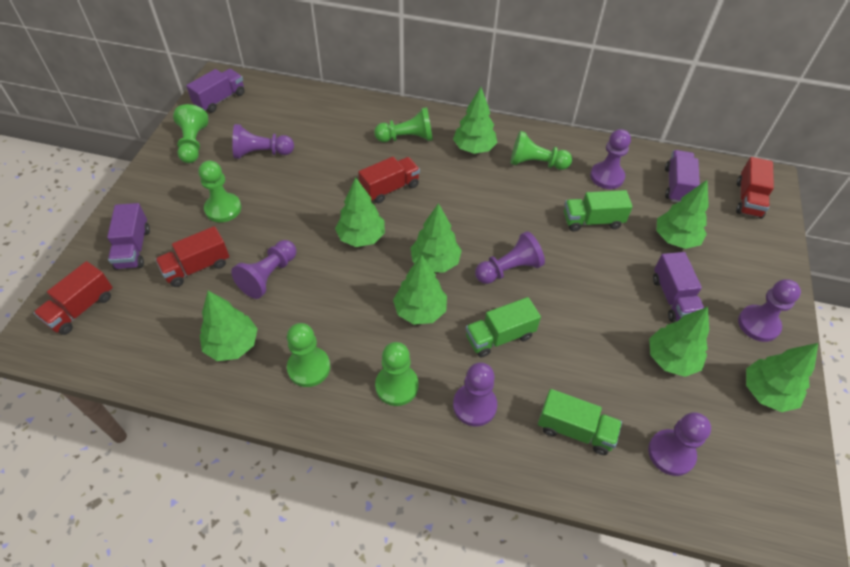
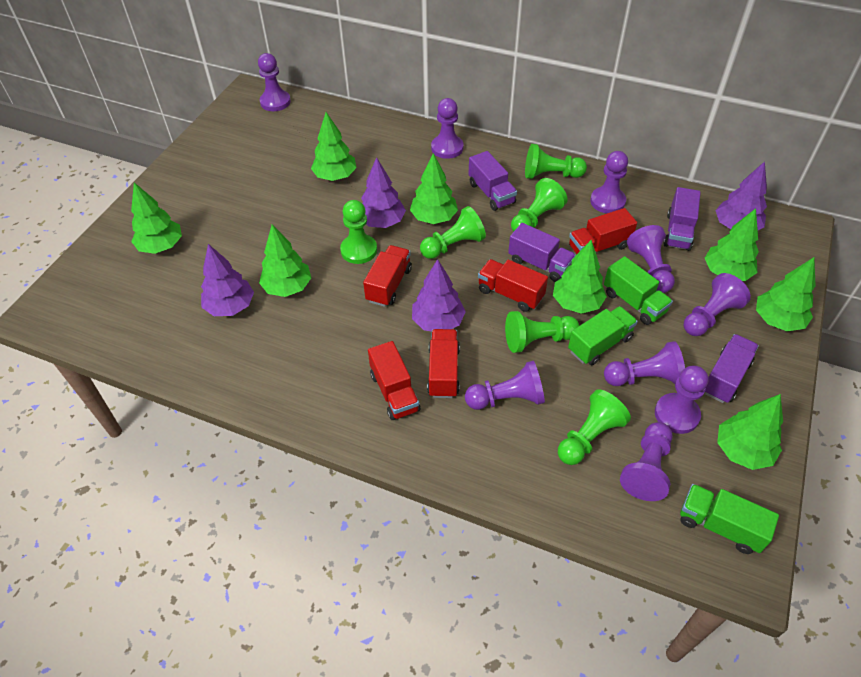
purple pawn: 7 -> 9
purple tree: 0 -> 4
red truck: 4 -> 5

